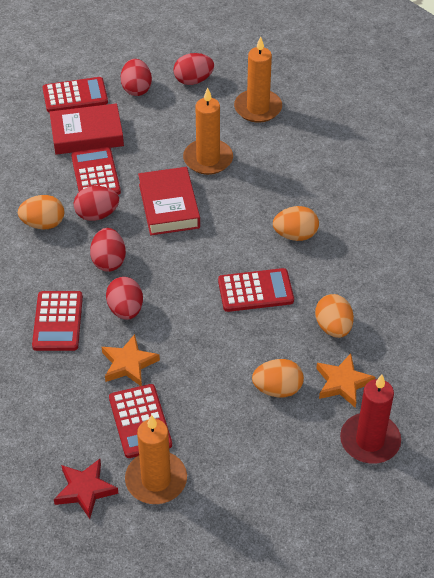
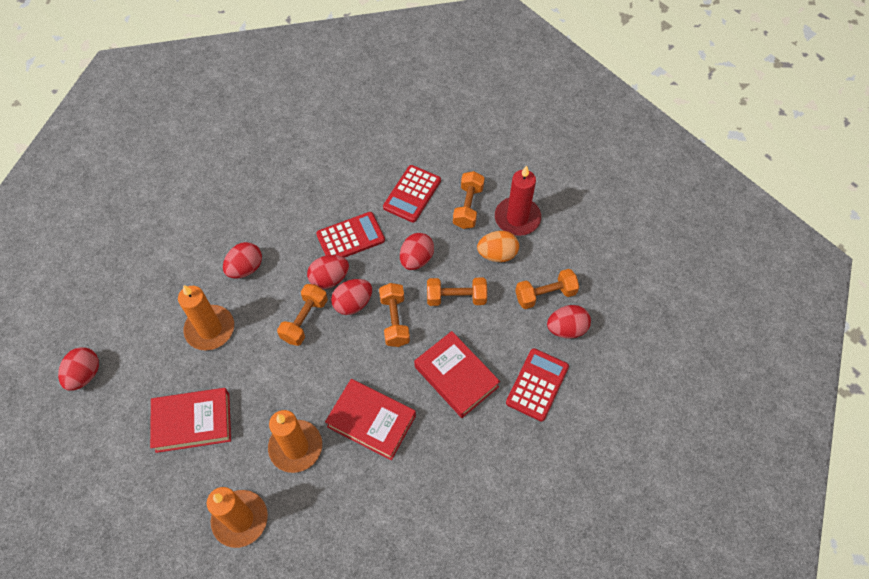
orange dumbbell: 0 -> 5
orange egg: 4 -> 1
orange star: 2 -> 0
red book: 2 -> 3
red calculator: 5 -> 3
red egg: 5 -> 6
red star: 1 -> 0

